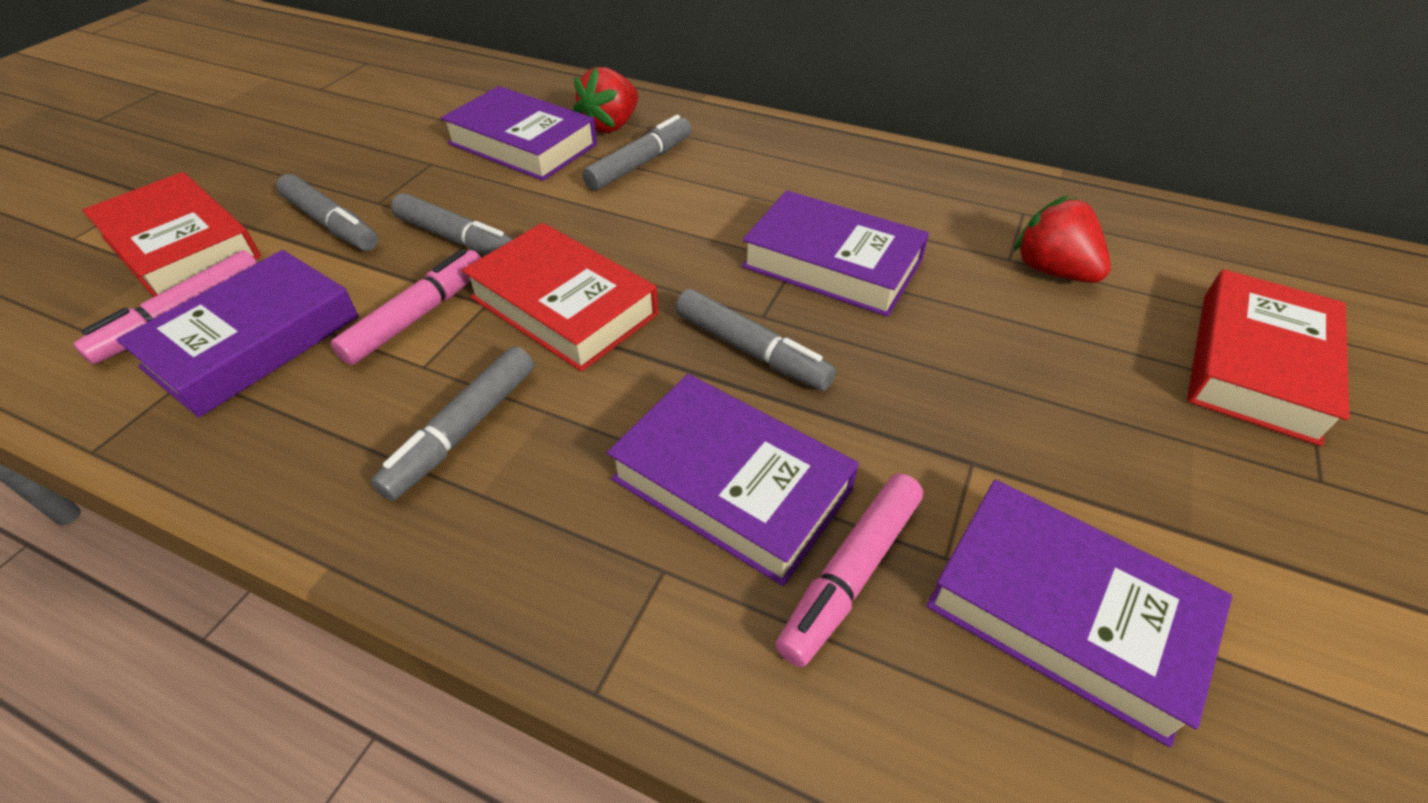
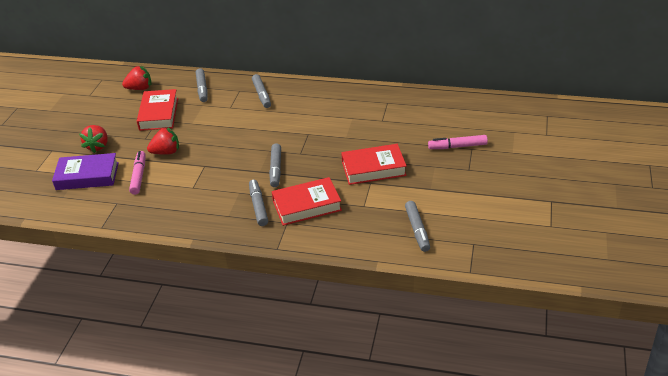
pink marker: 3 -> 2
purple book: 5 -> 1
red strawberry: 2 -> 3

